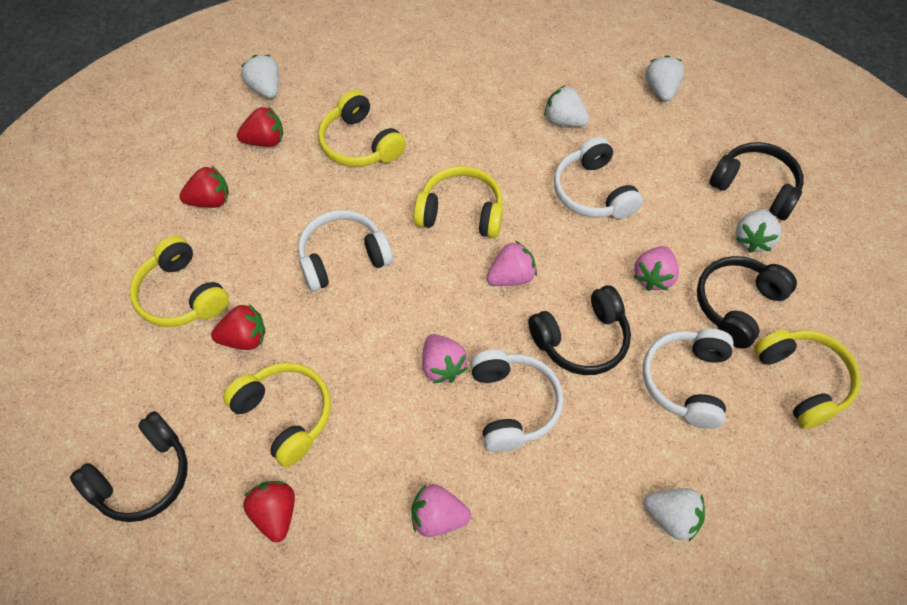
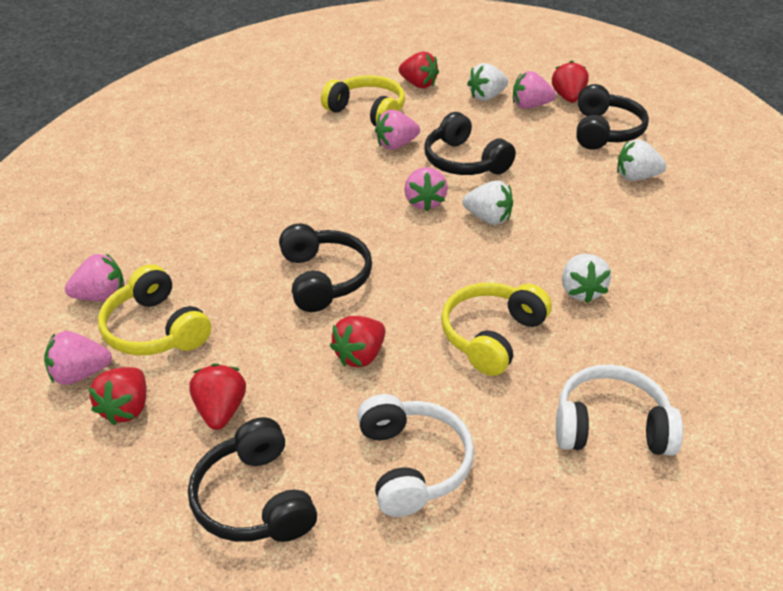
pink strawberry: 4 -> 5
red strawberry: 4 -> 5
white headphones: 4 -> 2
white strawberry: 5 -> 4
yellow headphones: 5 -> 3

